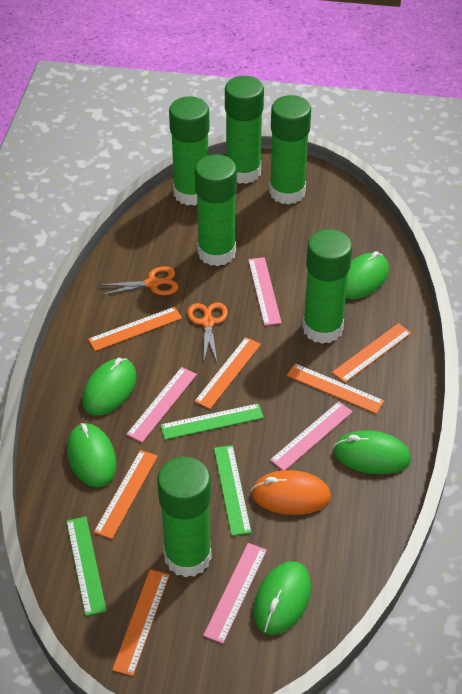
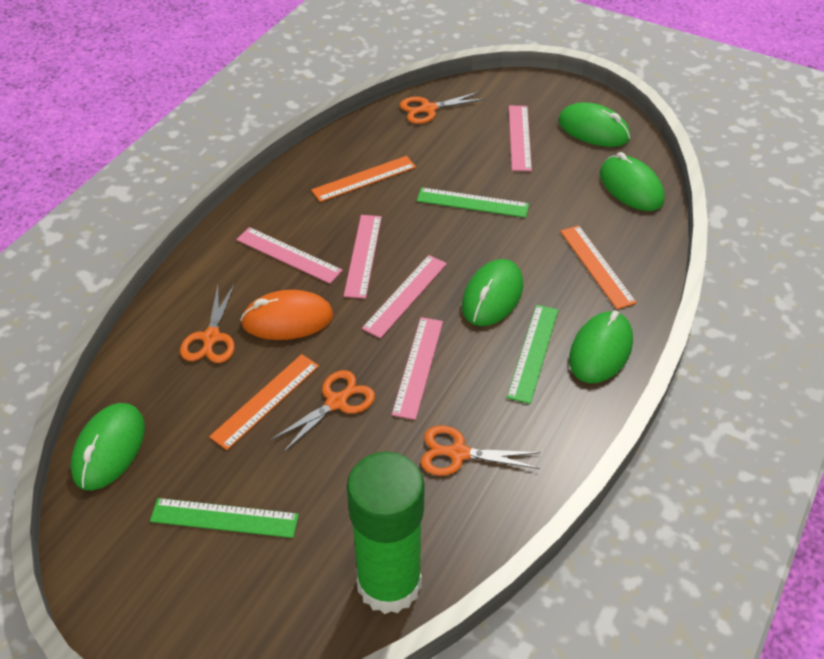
green glue stick: 6 -> 1
orange ruler: 6 -> 3
orange scissors: 2 -> 4
pink ruler: 4 -> 5

